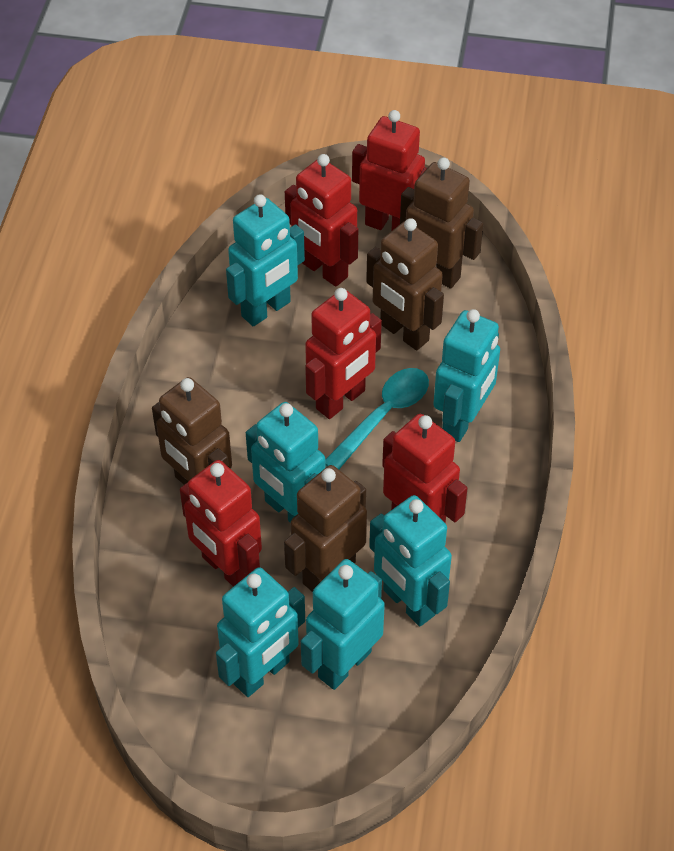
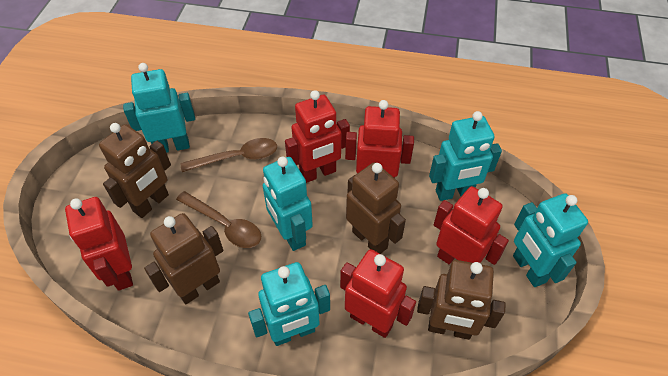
brown spoon: 0 -> 2
turquoise robot: 6 -> 5
turquoise spoon: 1 -> 0

